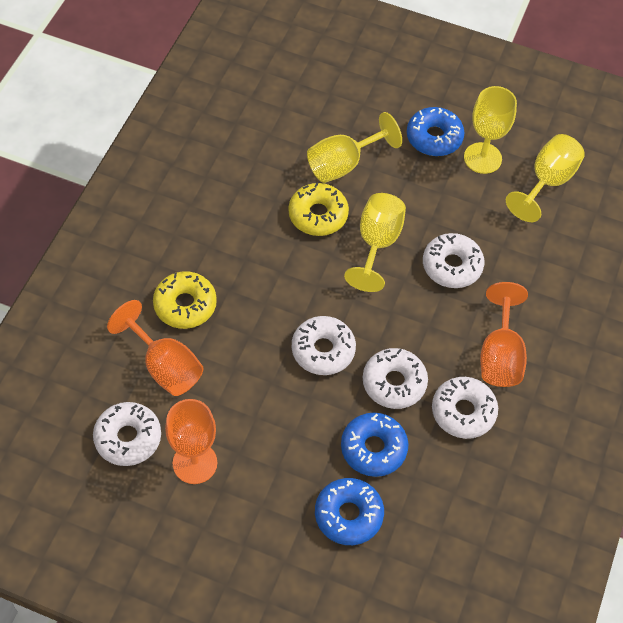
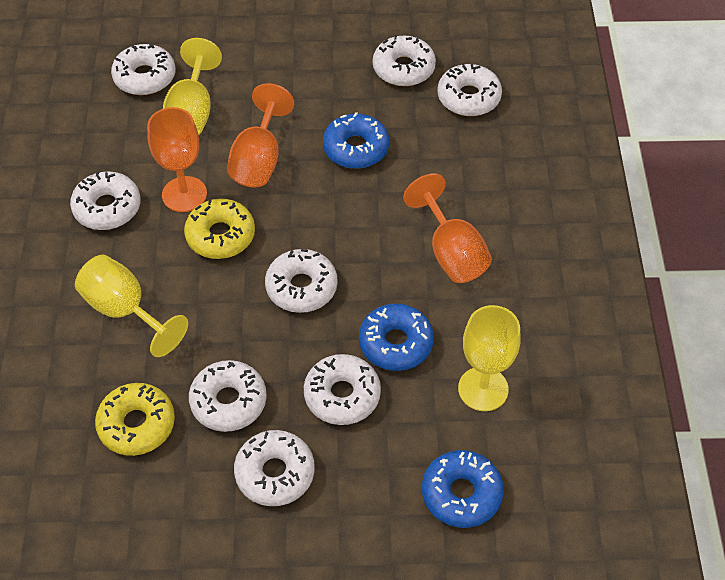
white donut: 5 -> 8
yellow goblet: 4 -> 3

